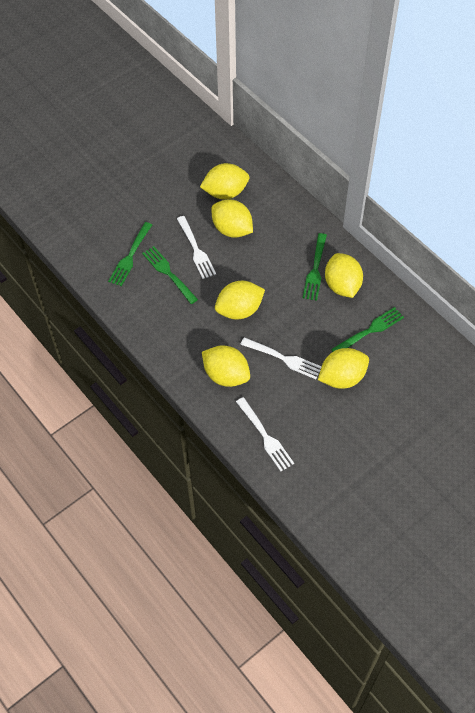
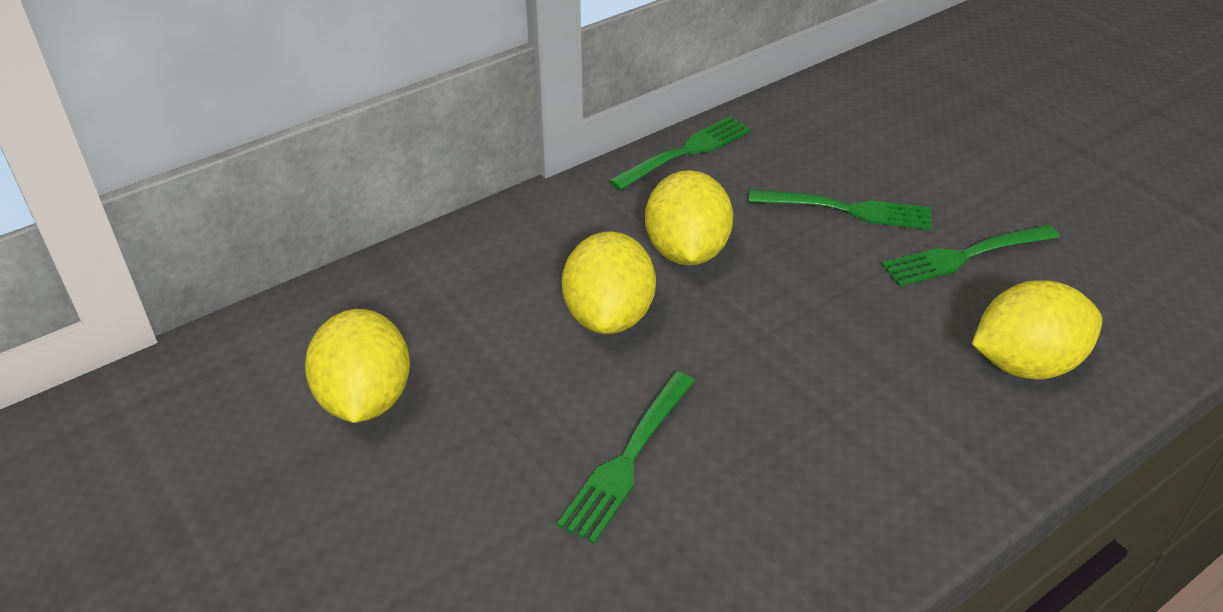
white fork: 3 -> 0
yellow lemon: 6 -> 4

